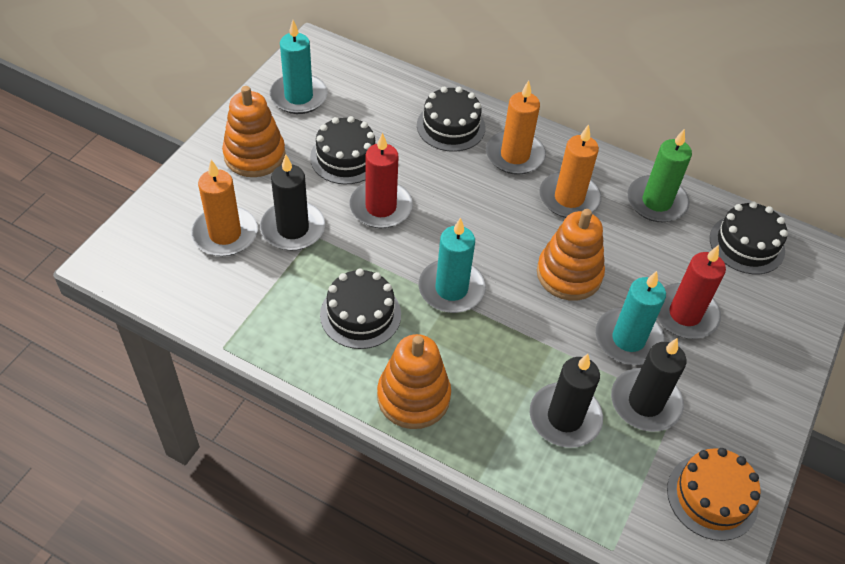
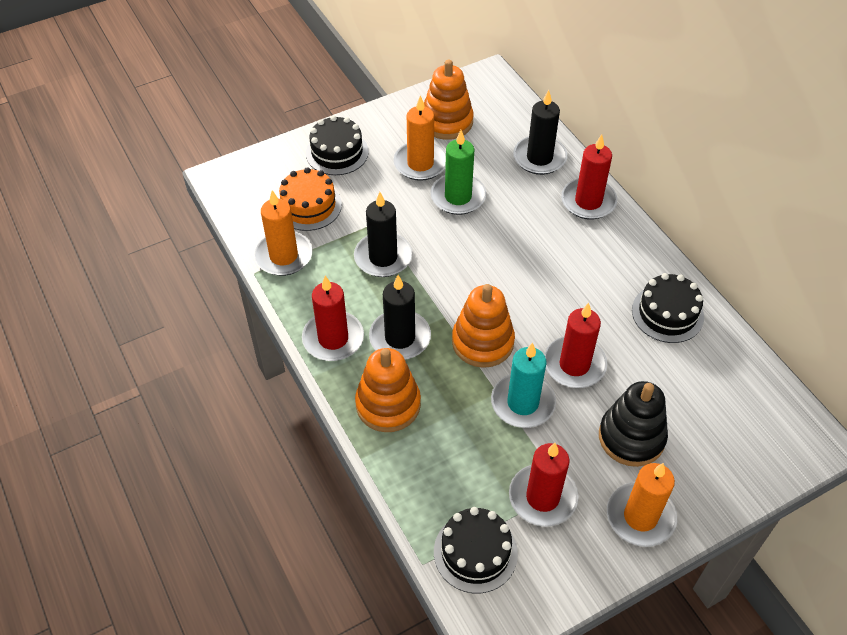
black cake: 4 -> 3
black stacking toy: 0 -> 1
red candle: 2 -> 4
turquoise candle: 3 -> 1

